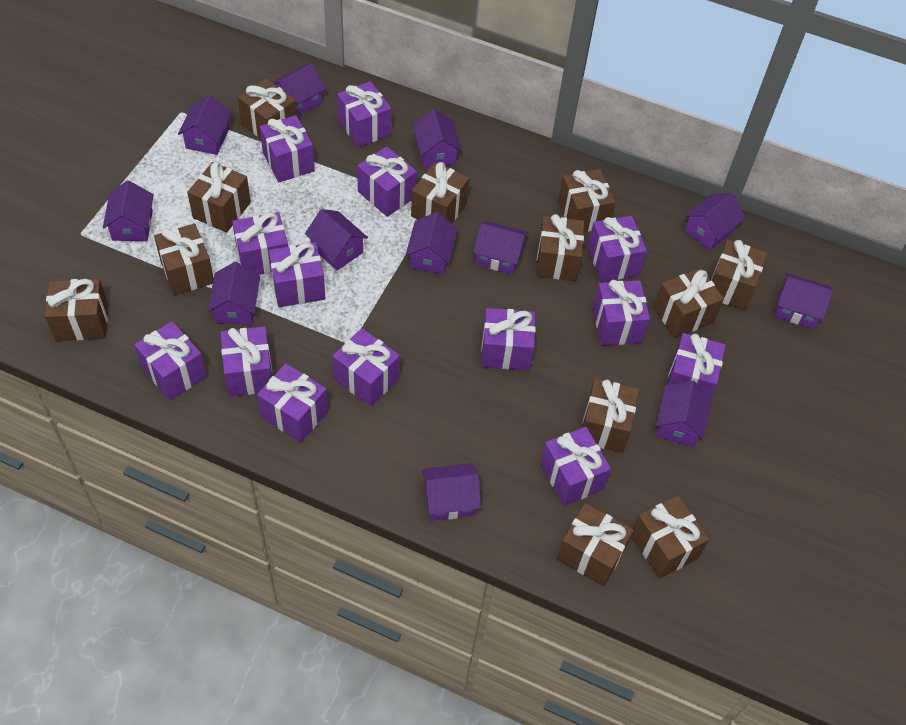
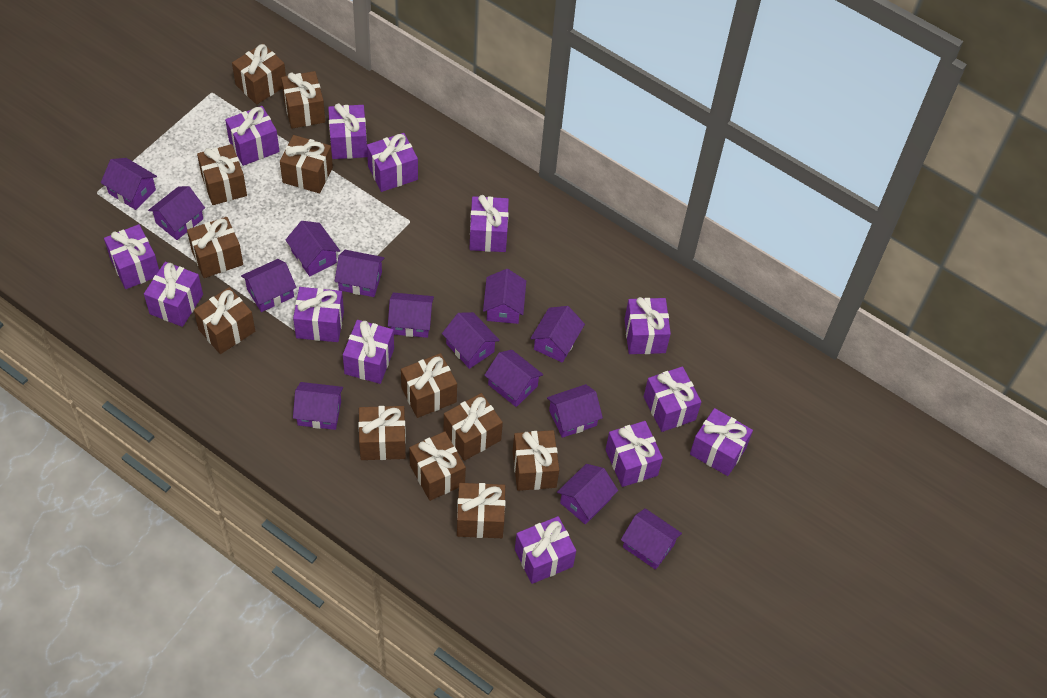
purple gift: 14 -> 13
purple house: 12 -> 14

